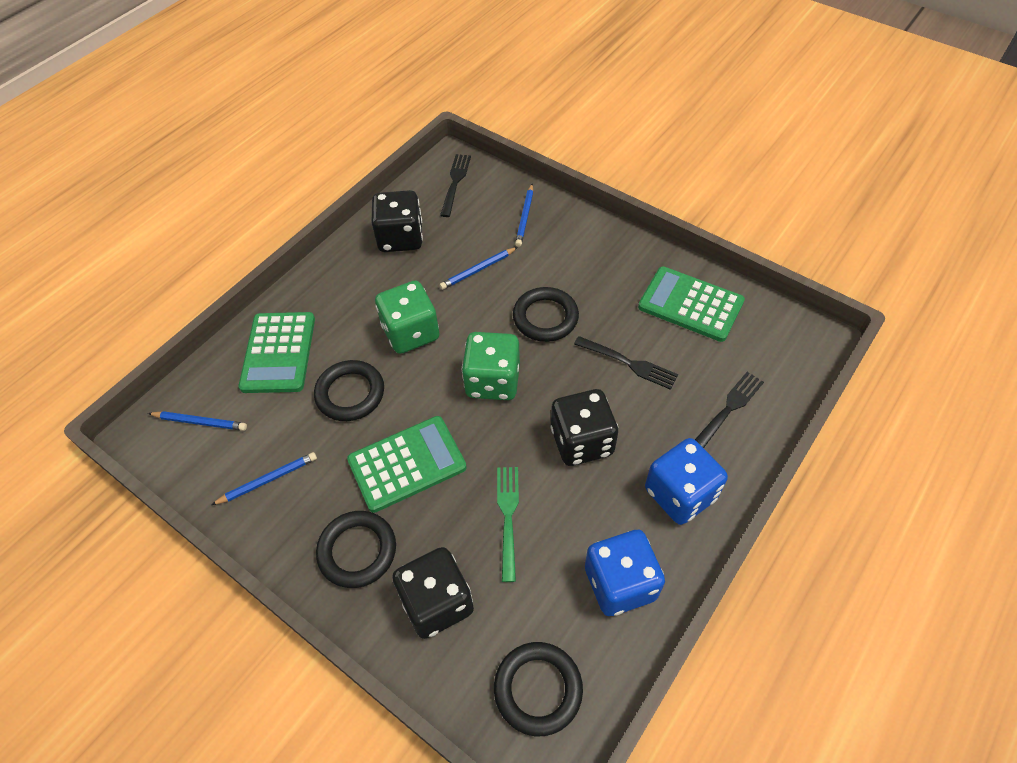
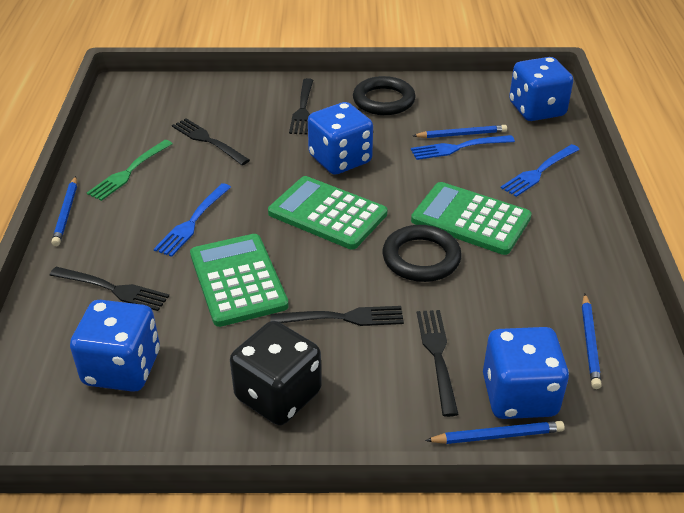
black dice: 3 -> 1
black fork: 3 -> 5
black ring: 4 -> 2
blue dice: 2 -> 4
blue fork: 0 -> 3
green dice: 2 -> 0

